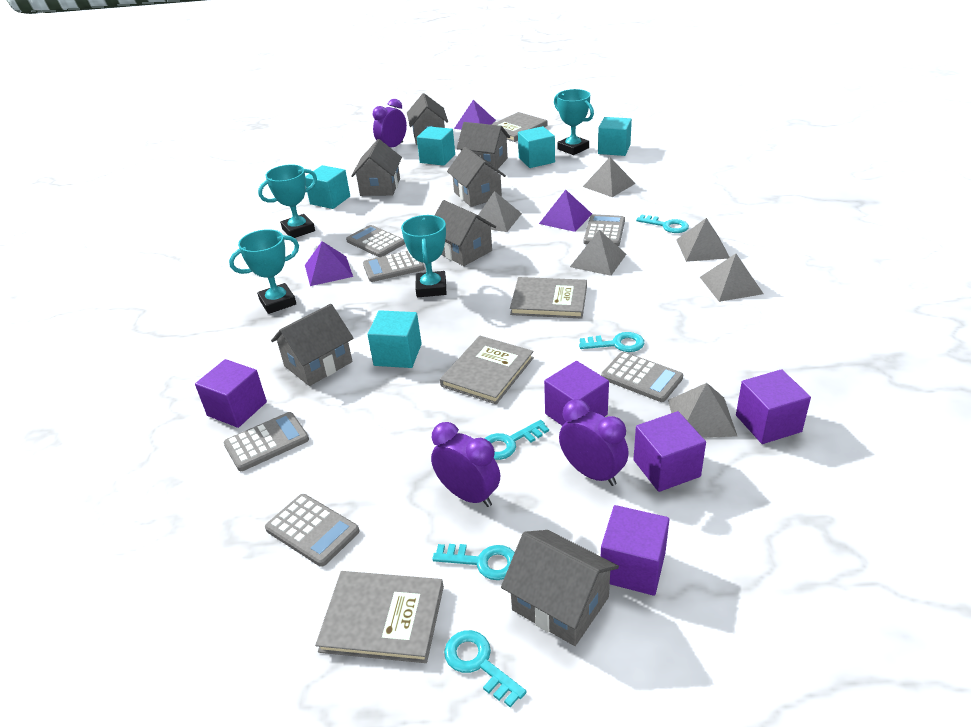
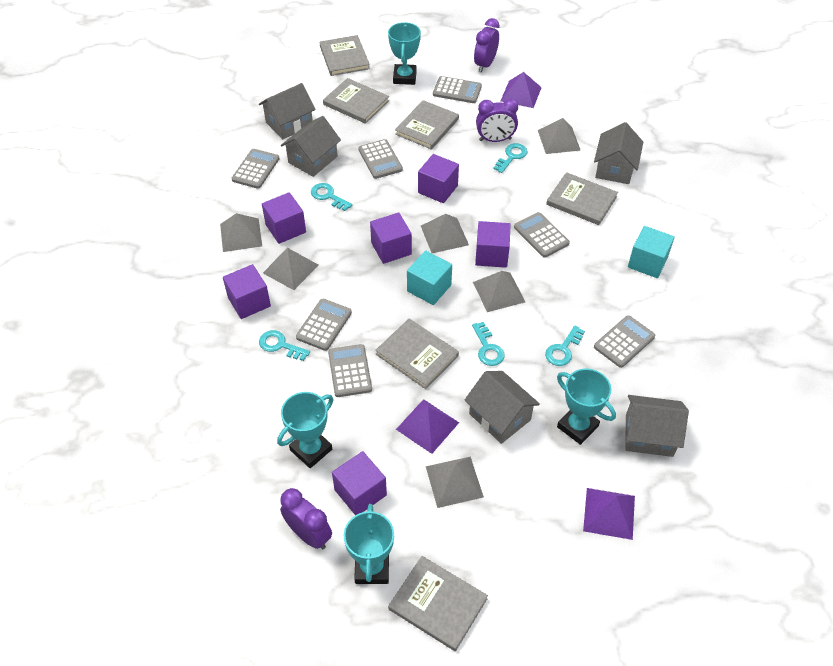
grey book: 4 -> 6
grey calculator: 6 -> 7
grey house: 7 -> 5
purple cube: 5 -> 6
turquoise cube: 5 -> 2

